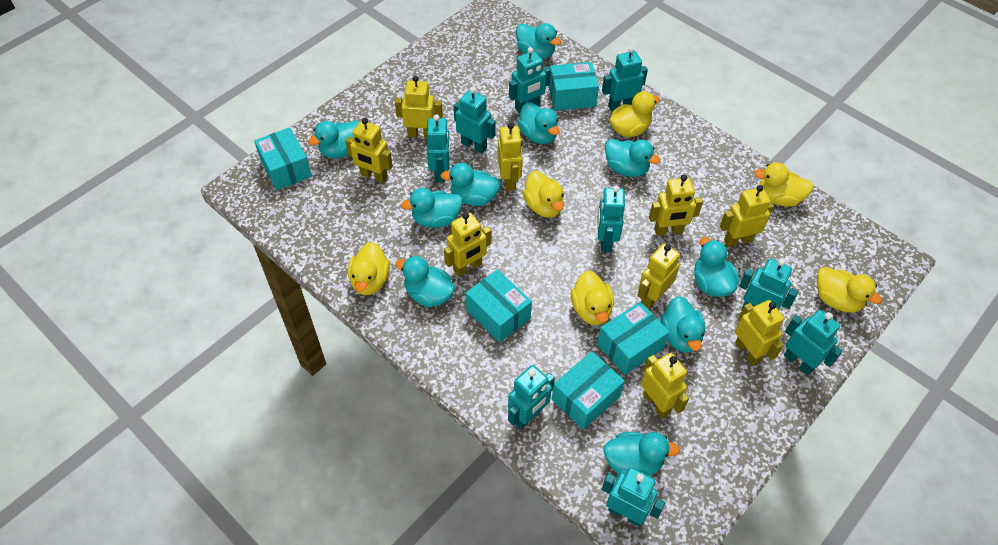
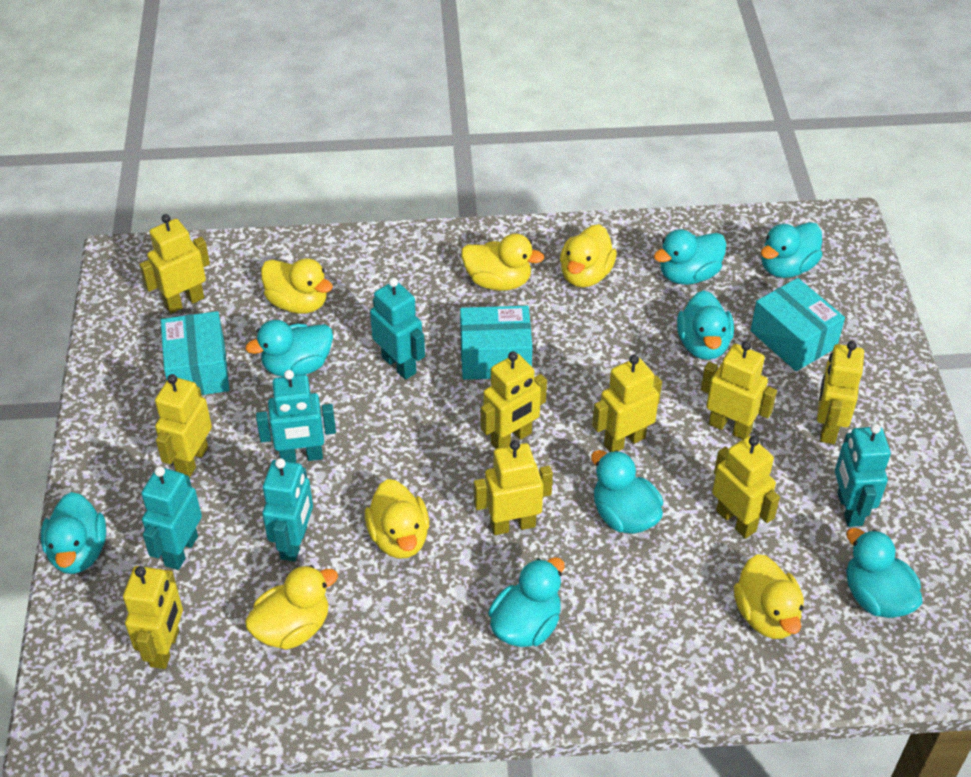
turquoise box: 5 -> 3
turquoise duck: 10 -> 8
turquoise robot: 9 -> 5

